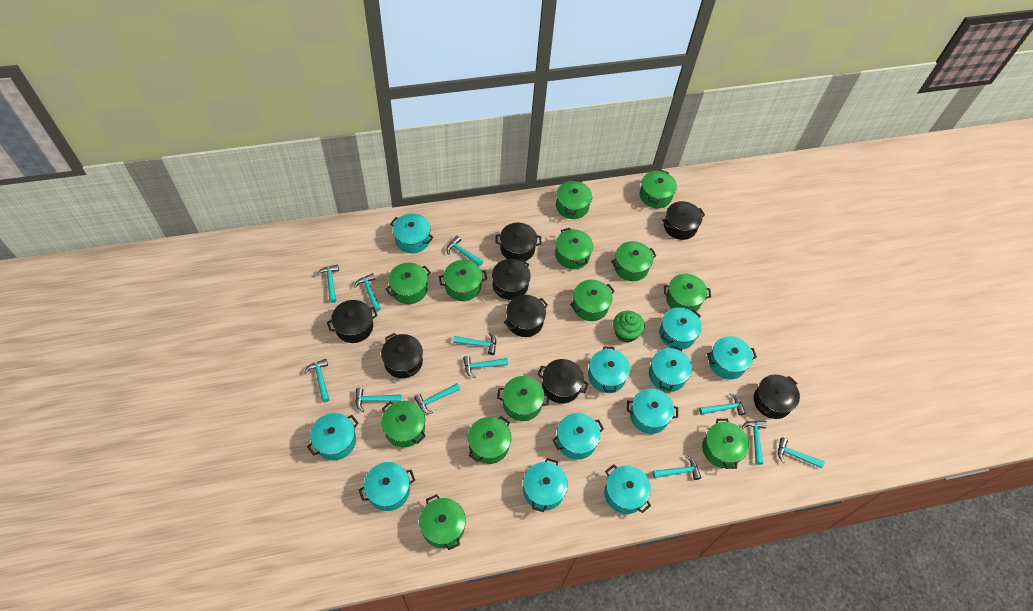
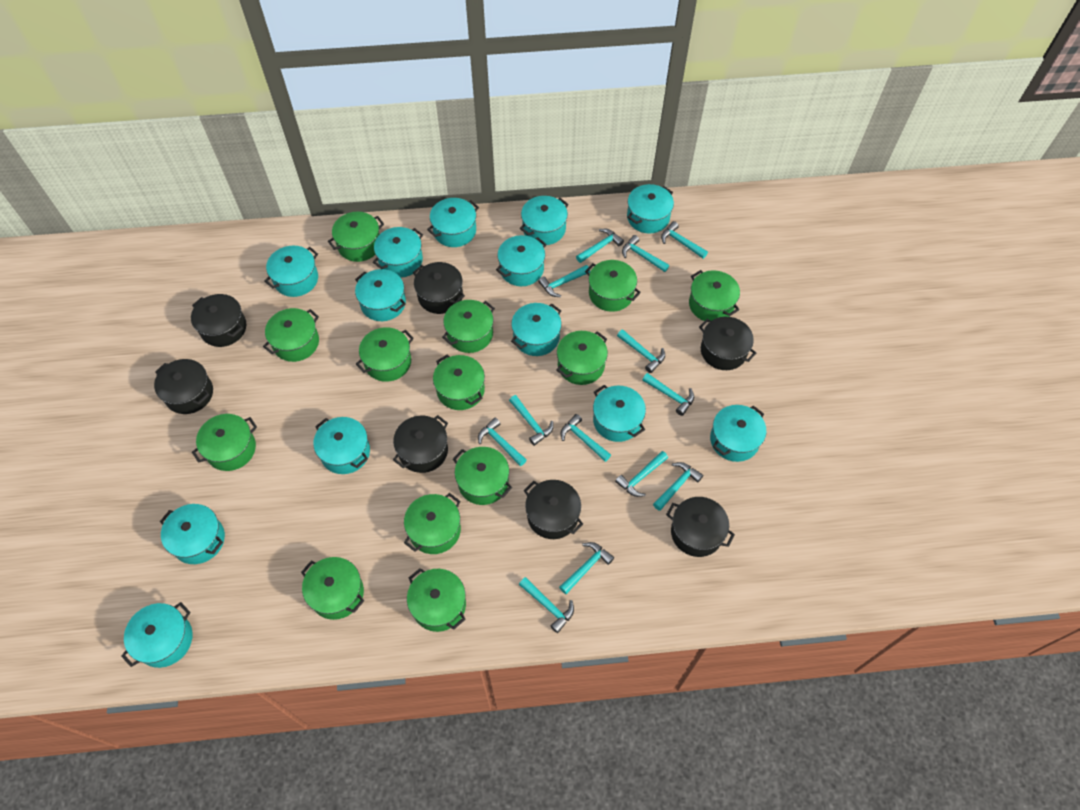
black pot: 8 -> 7
green cupcake: 1 -> 0
turquoise hammer: 12 -> 13
turquoise pot: 11 -> 13

